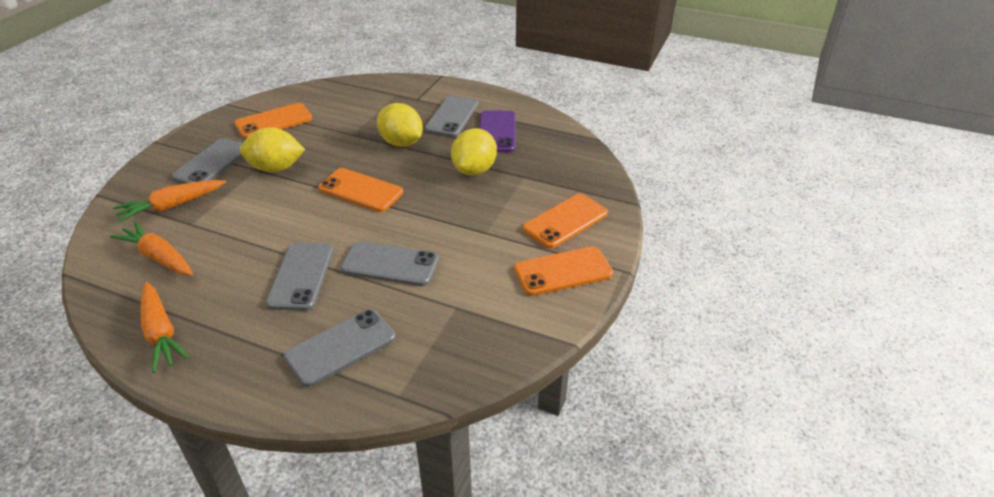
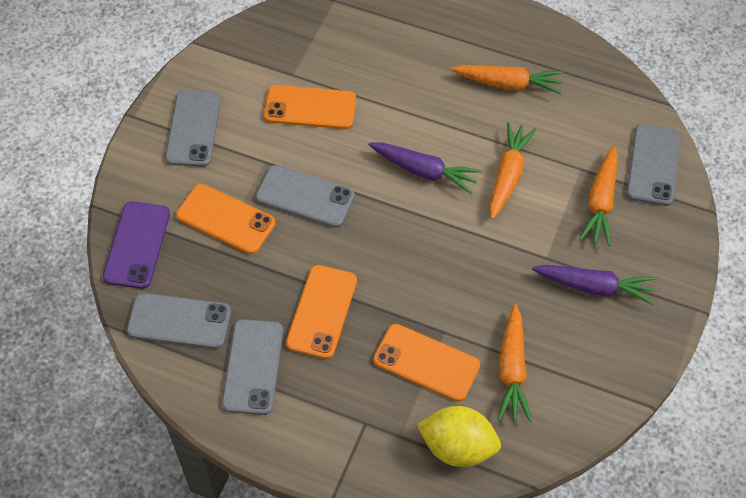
orange carrot: 3 -> 4
purple carrot: 0 -> 2
yellow lemon: 3 -> 1

